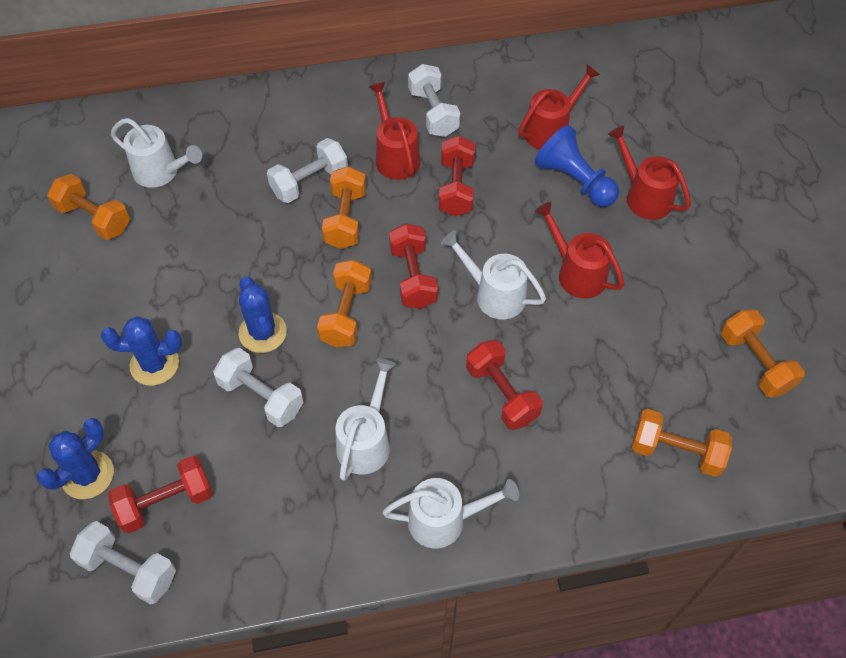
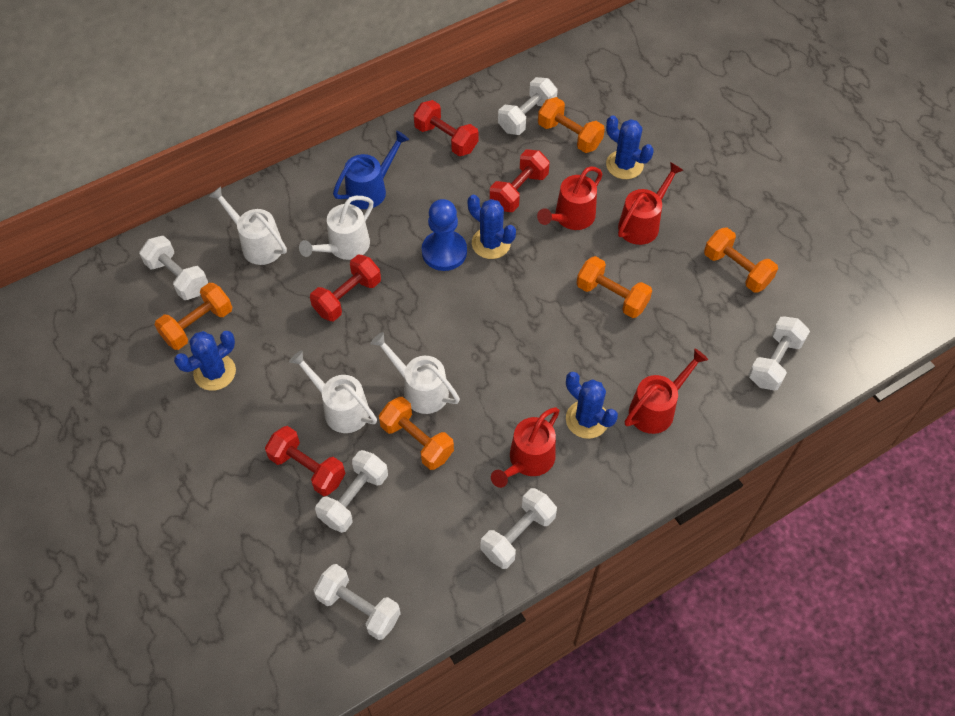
blue cactus: 3 -> 4
blue watering can: 0 -> 1
white dumbbell: 4 -> 6

